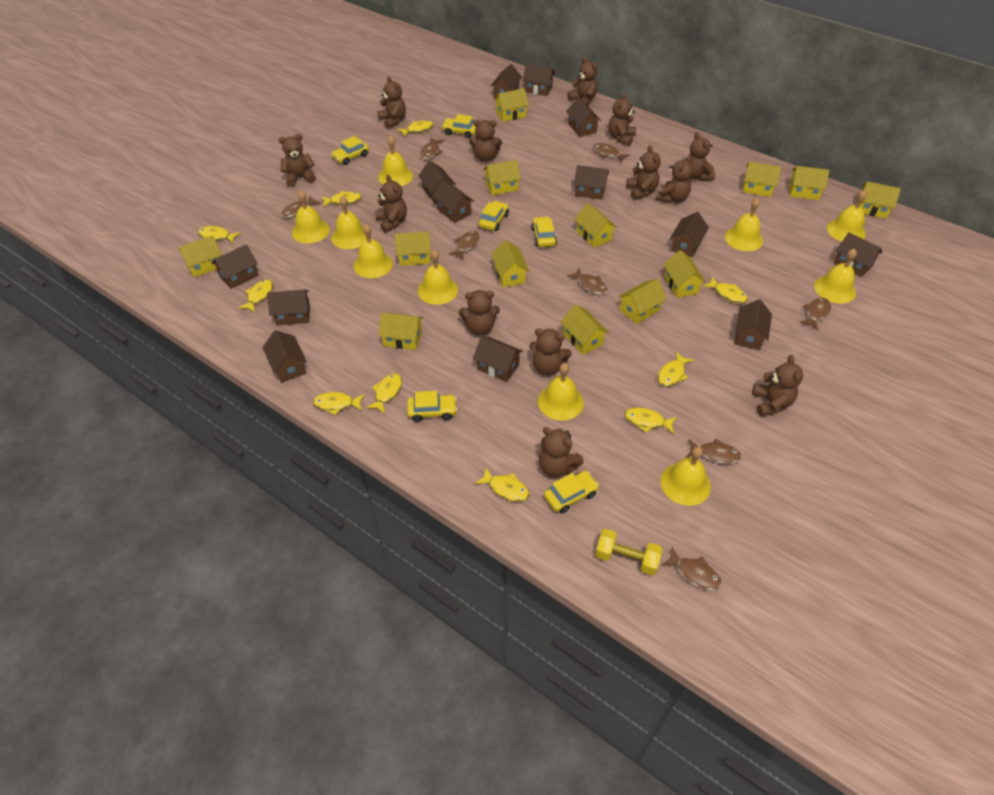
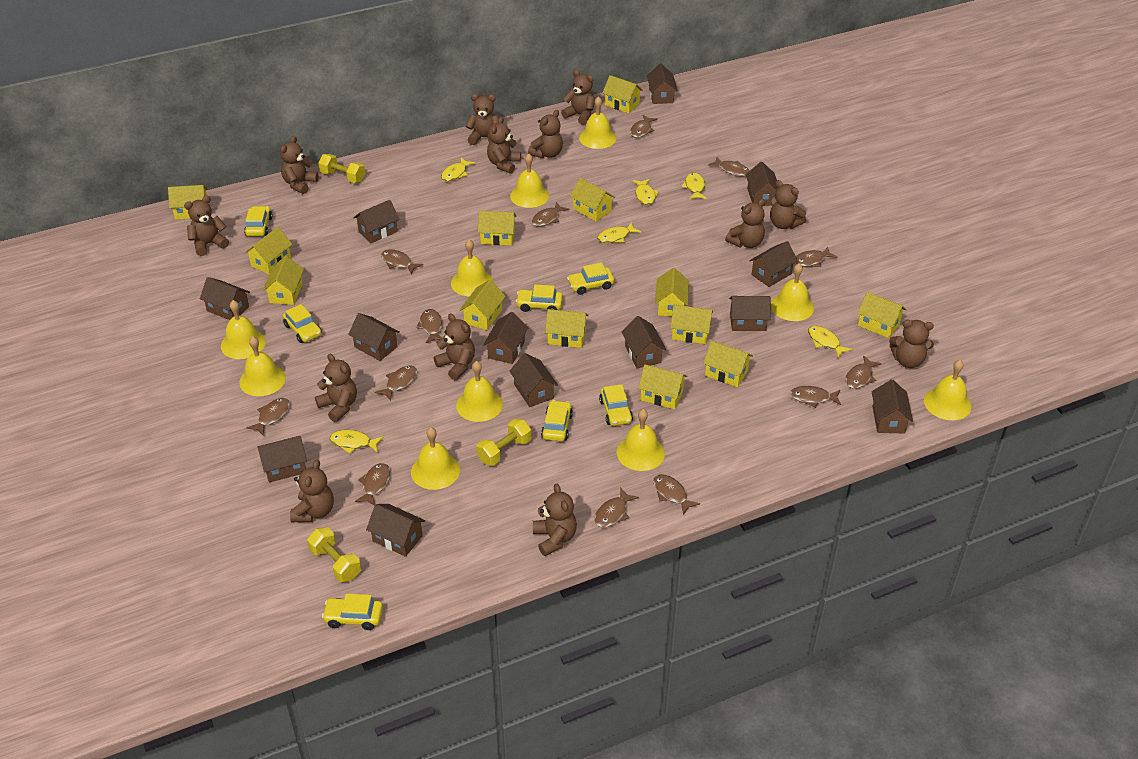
brown fish: 8 -> 13
yellow car: 6 -> 7
yellow dumbbell: 1 -> 3
yellow fish: 10 -> 6

